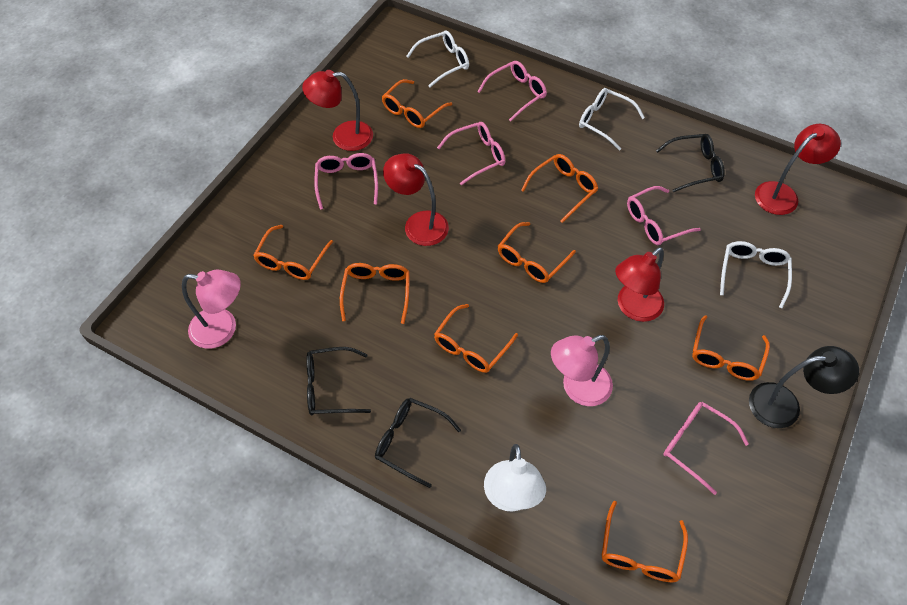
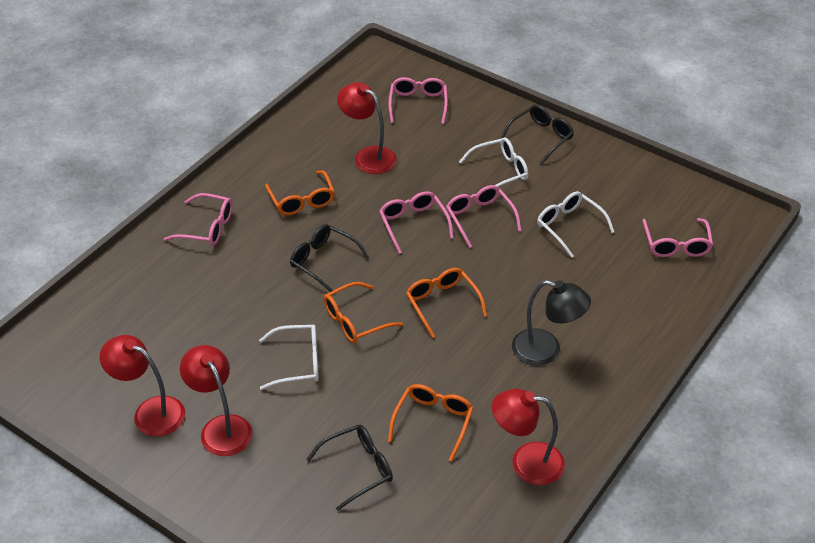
orange glasses: 8 -> 4
pink lamp: 2 -> 0
white lamp: 1 -> 0

